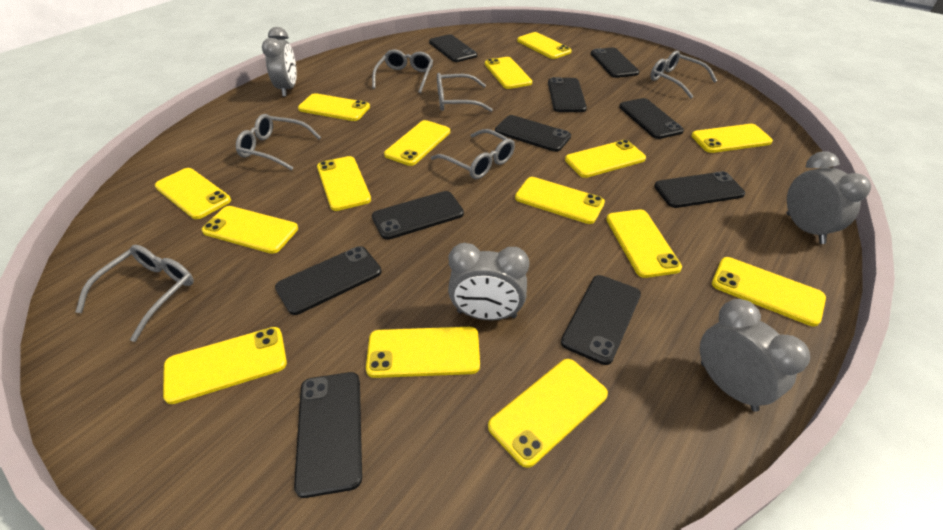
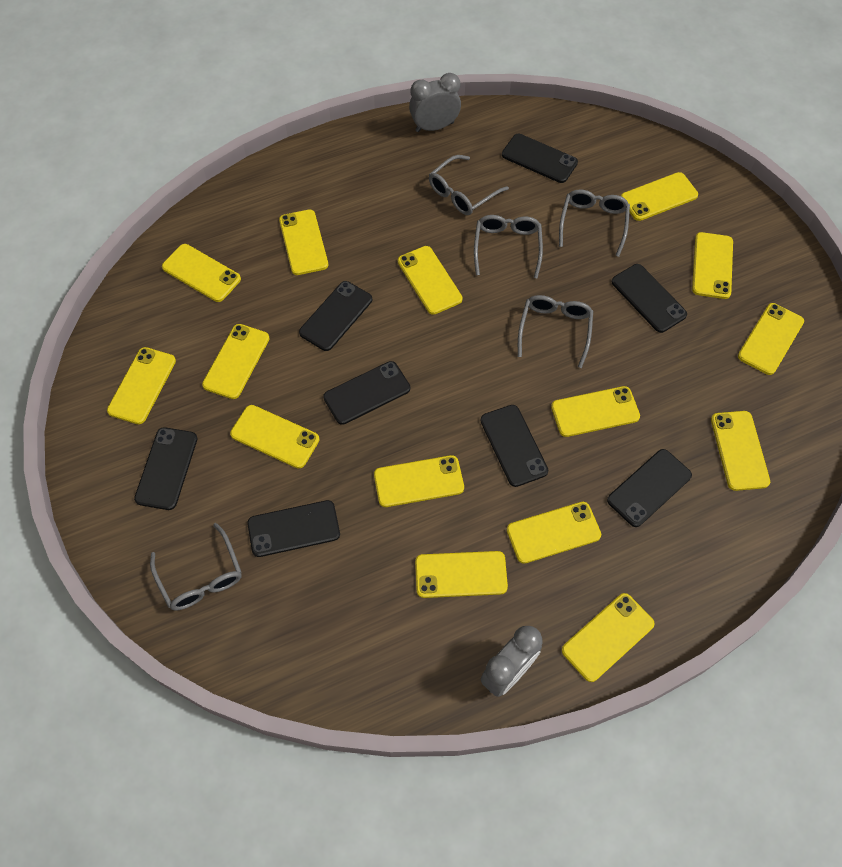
black phone: 10 -> 8
grey clock: 4 -> 2
grey glasses: 6 -> 5

